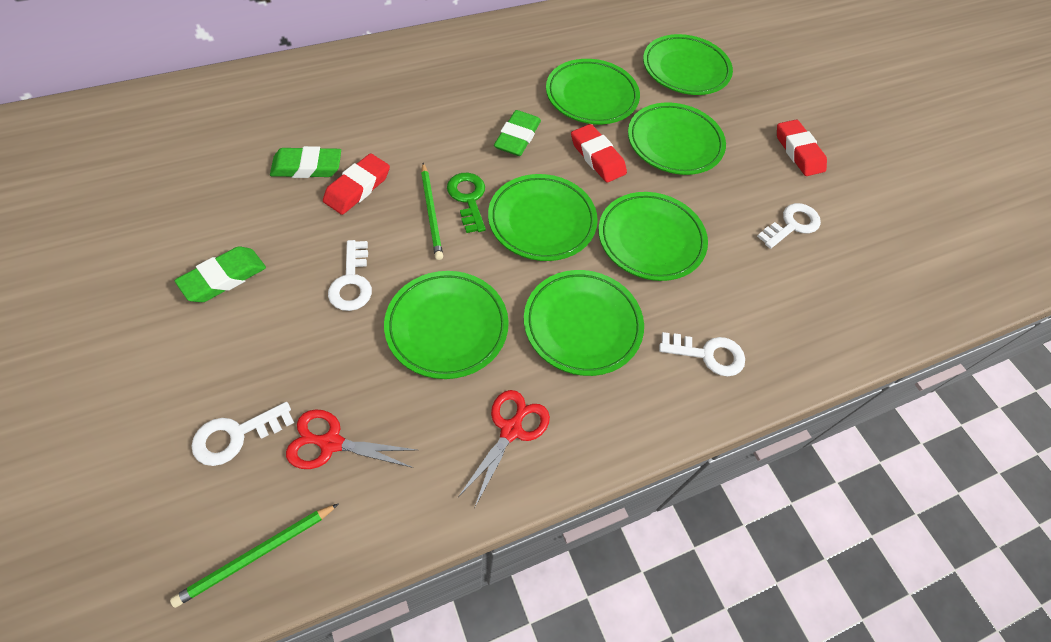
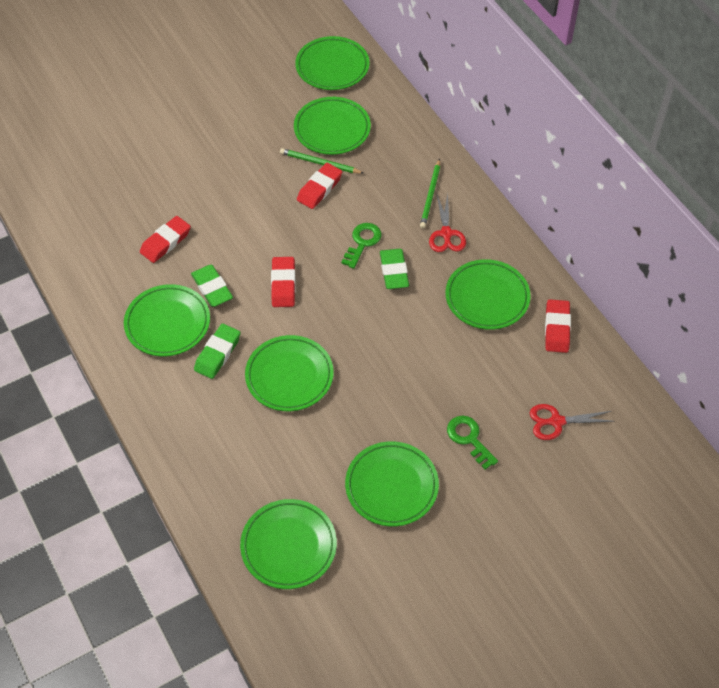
green key: 1 -> 2
red eraser: 3 -> 4
white key: 4 -> 0

